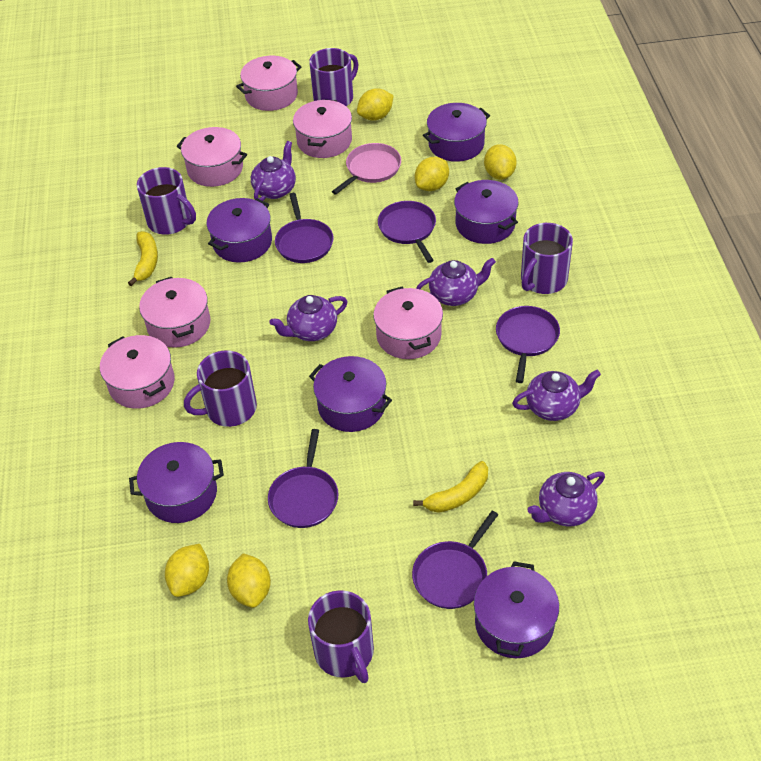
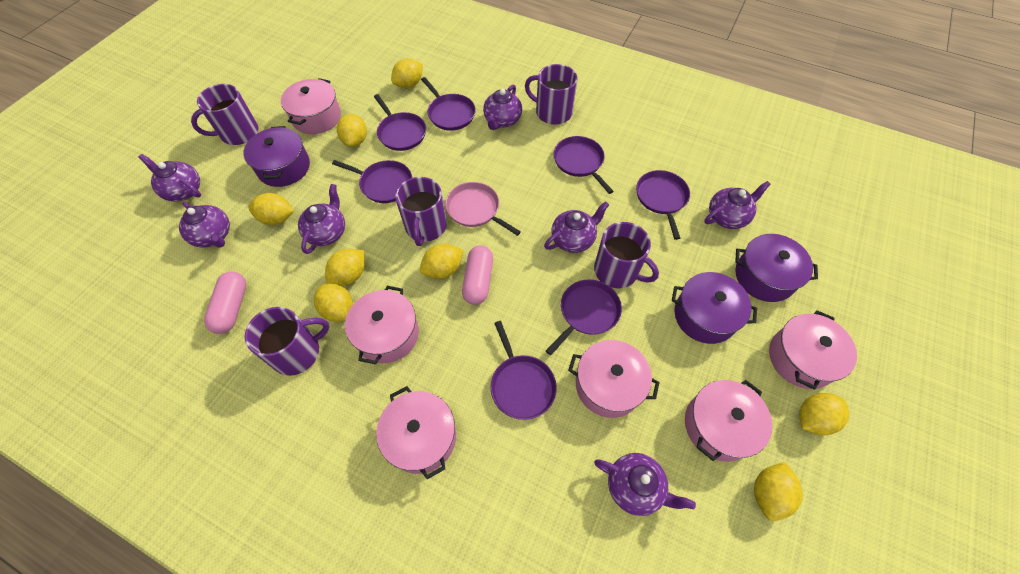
pink capsule: 0 -> 2
purple pan: 5 -> 7
purple pot: 6 -> 3
purple teapot: 5 -> 7
yellow banana: 2 -> 0
yellow lemon: 5 -> 8

